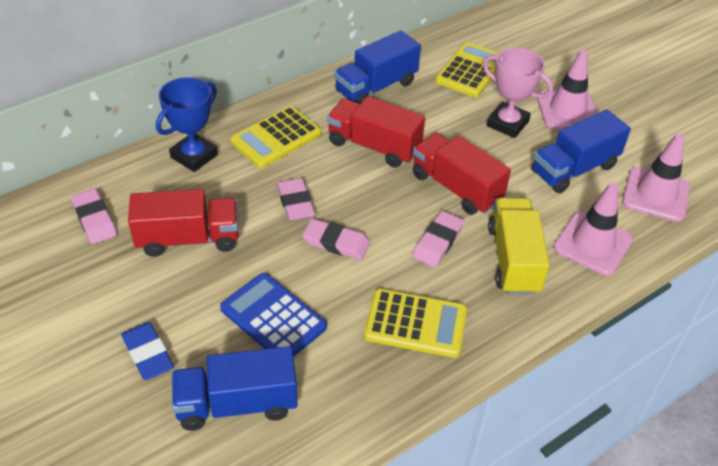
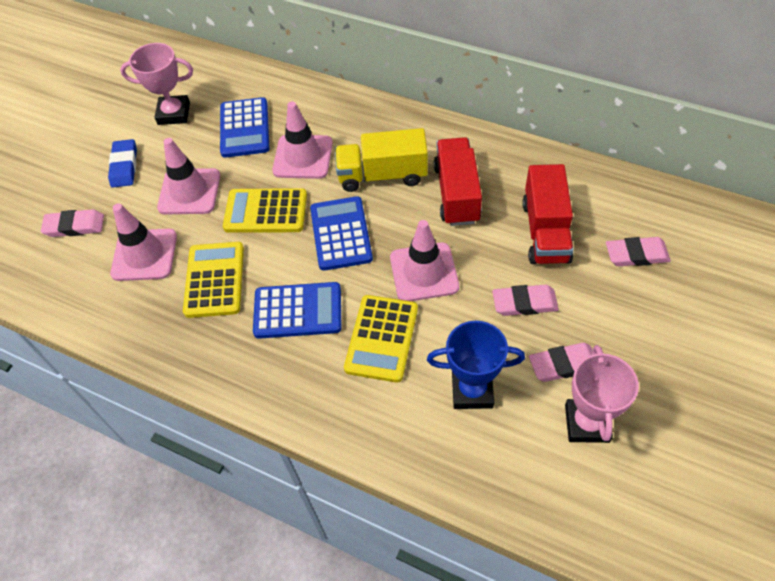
blue calculator: 1 -> 3
blue truck: 3 -> 0
pink traffic cone: 3 -> 4
pink trophy: 1 -> 2
red truck: 3 -> 2

